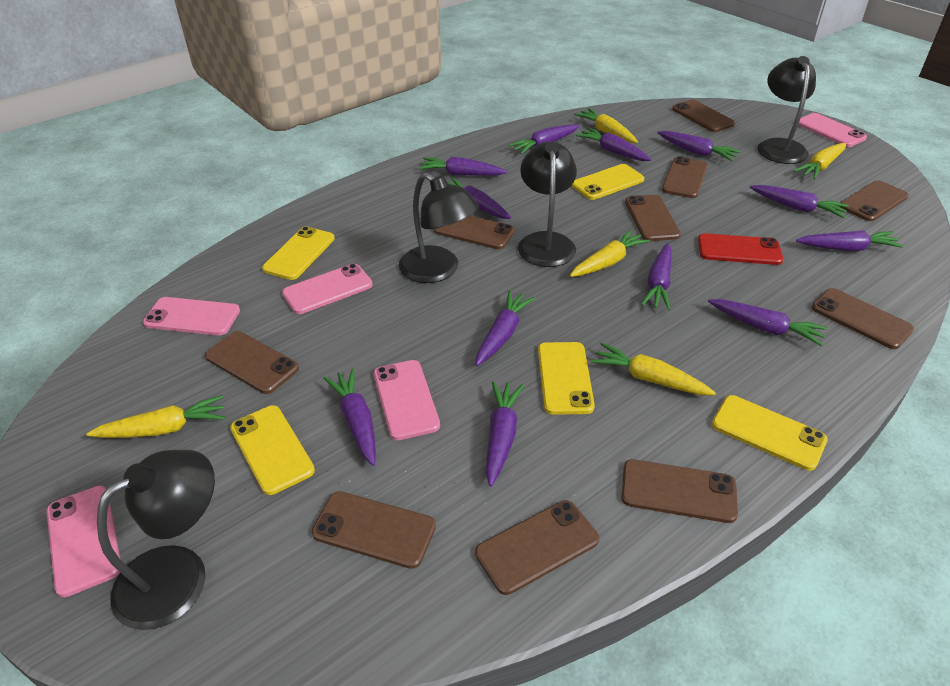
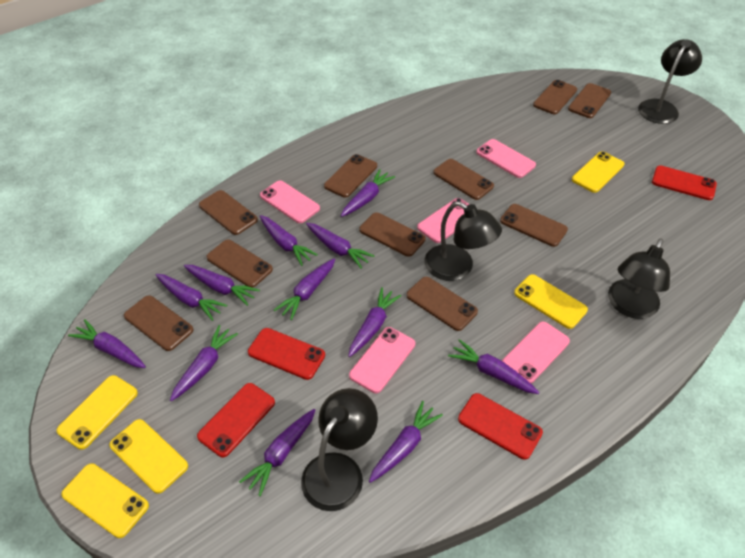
red phone: 1 -> 4
yellow carrot: 5 -> 0

